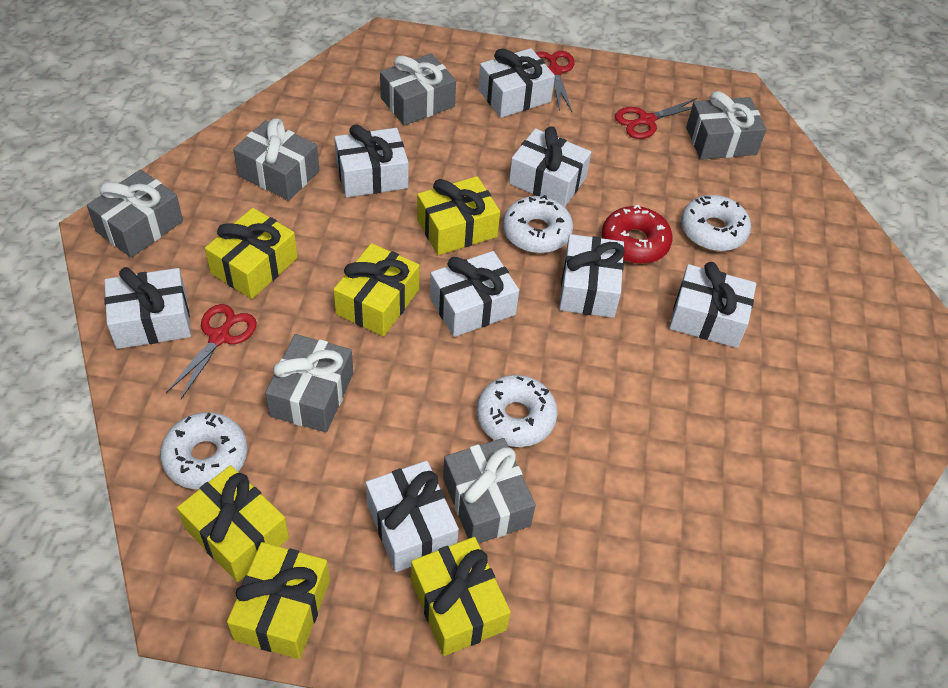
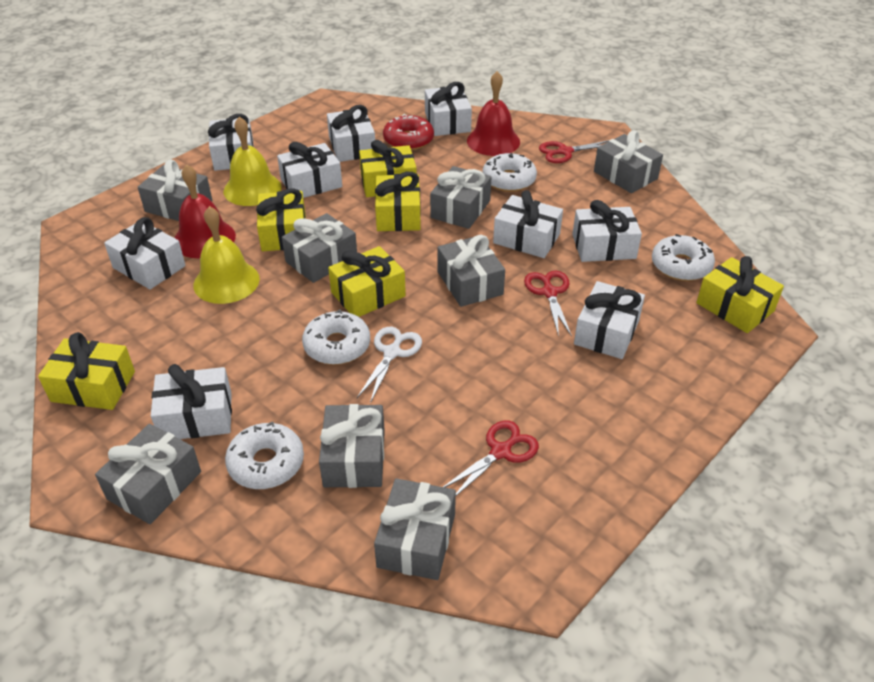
grey gift: 6 -> 8
red bell: 0 -> 2
white gift: 8 -> 9
white scissors: 0 -> 1
yellow bell: 0 -> 2

